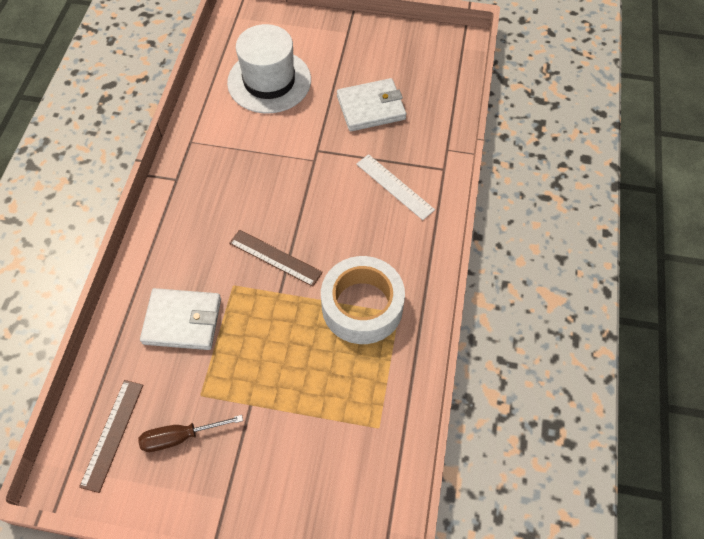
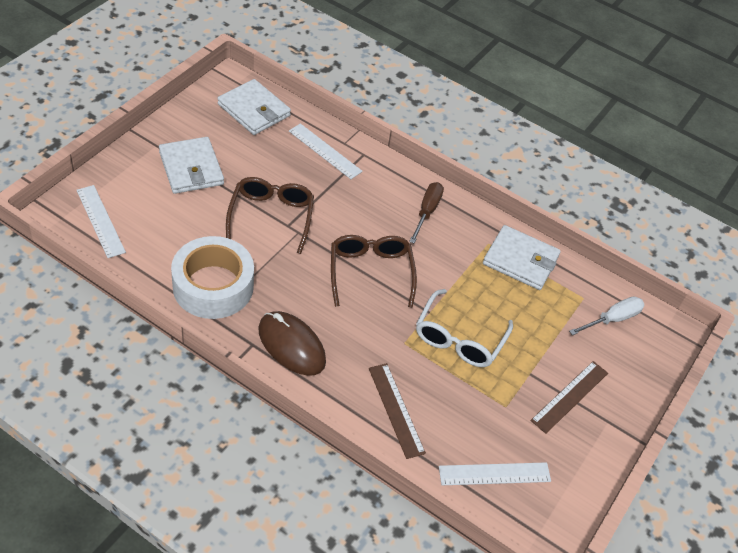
brown glasses: 0 -> 2
brown mouse: 0 -> 1
white glasses: 0 -> 1
white hat: 1 -> 0
white ruler: 1 -> 3
white screwdriver: 0 -> 1
white wallet: 2 -> 3

